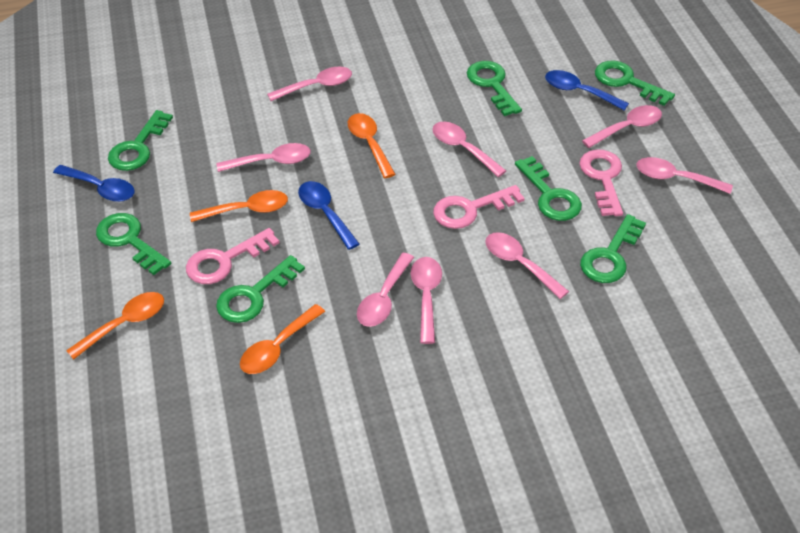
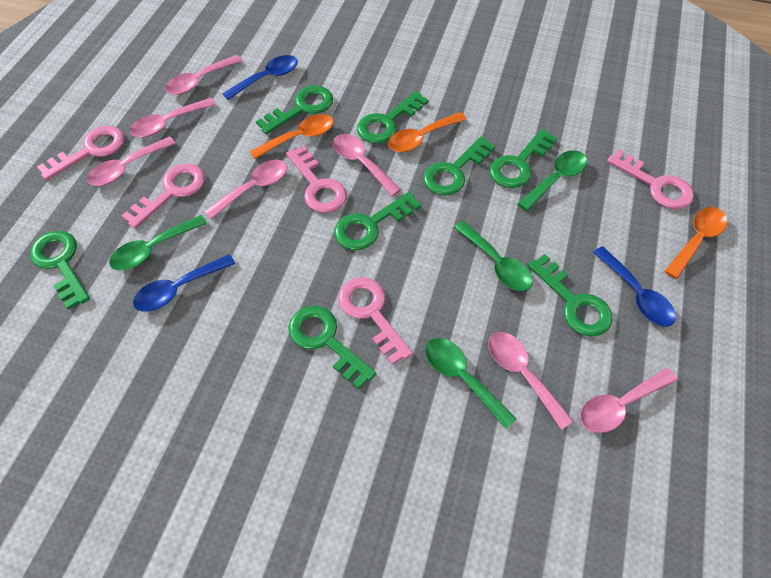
green key: 7 -> 8
green spoon: 0 -> 4
orange spoon: 4 -> 3
pink key: 3 -> 5
pink spoon: 8 -> 7

